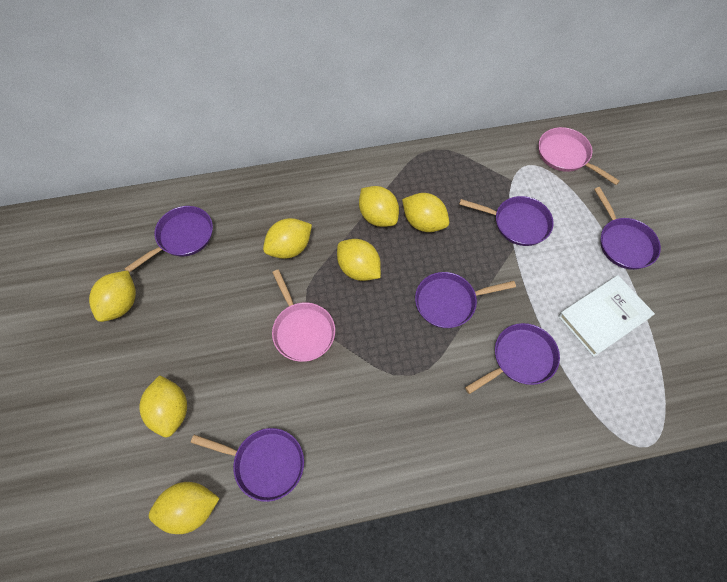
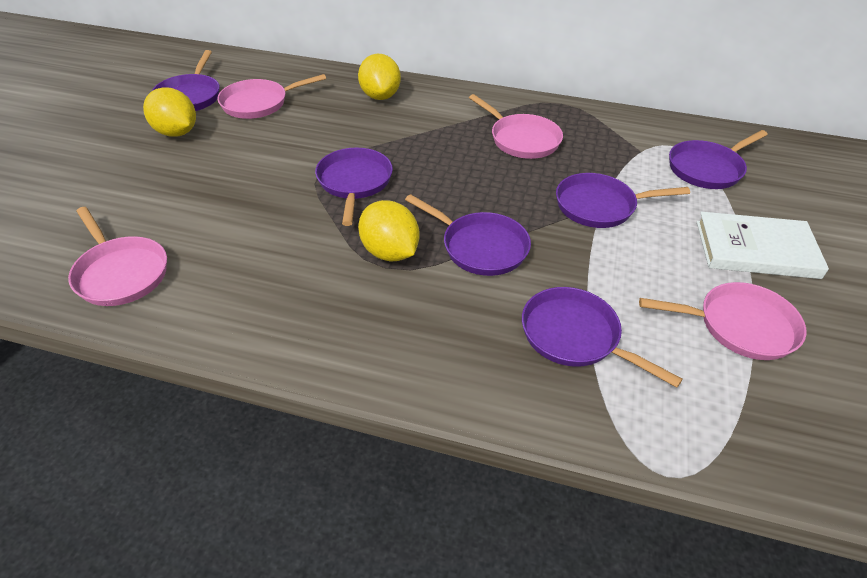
pink pan: 2 -> 4
yellow lemon: 7 -> 3

